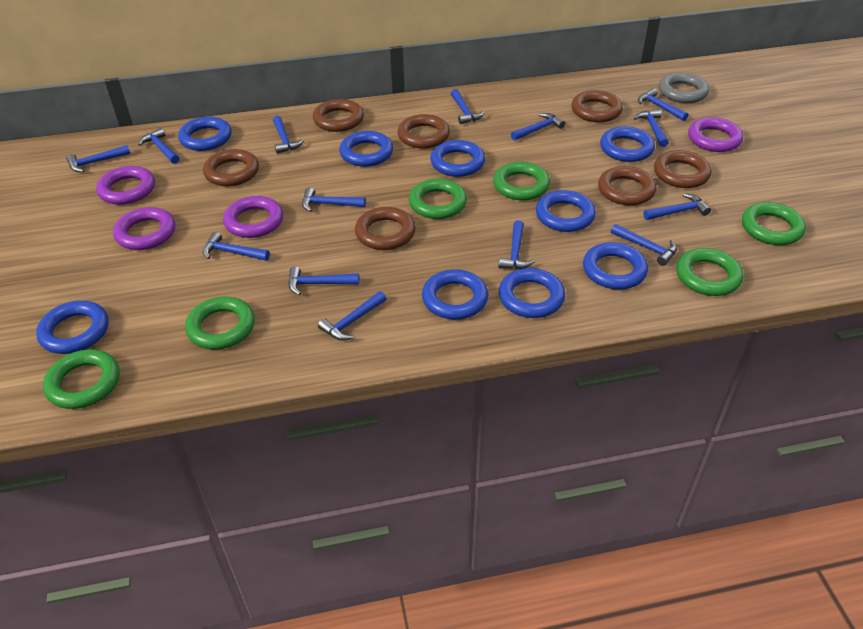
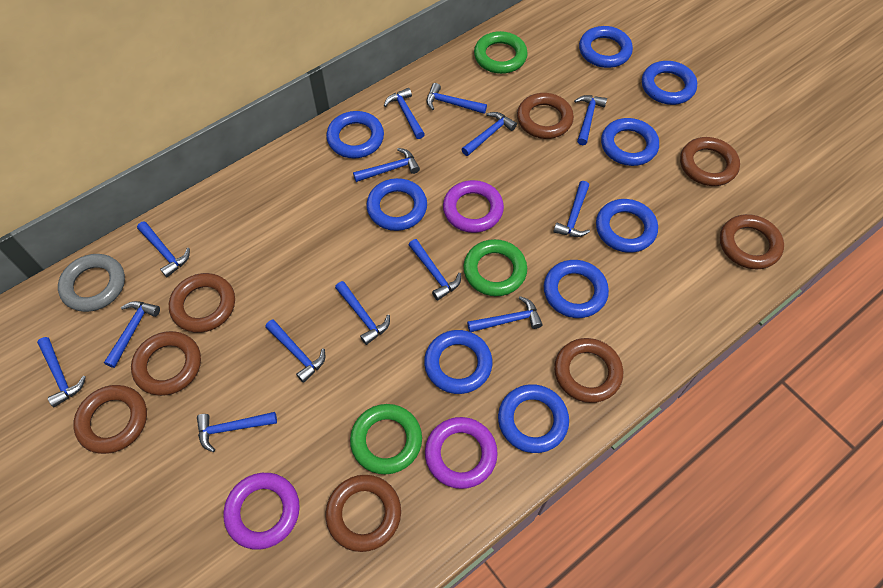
brown ring: 7 -> 8
green ring: 6 -> 3
purple ring: 4 -> 3

